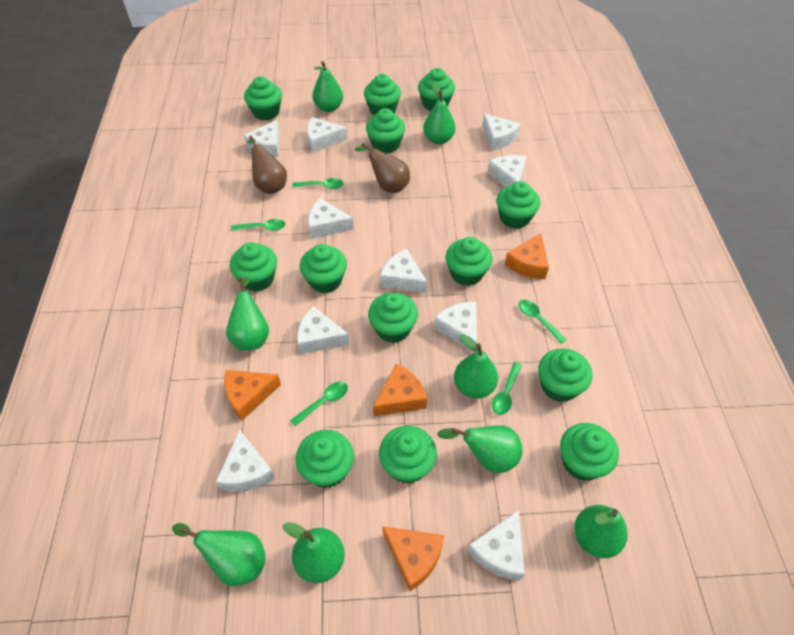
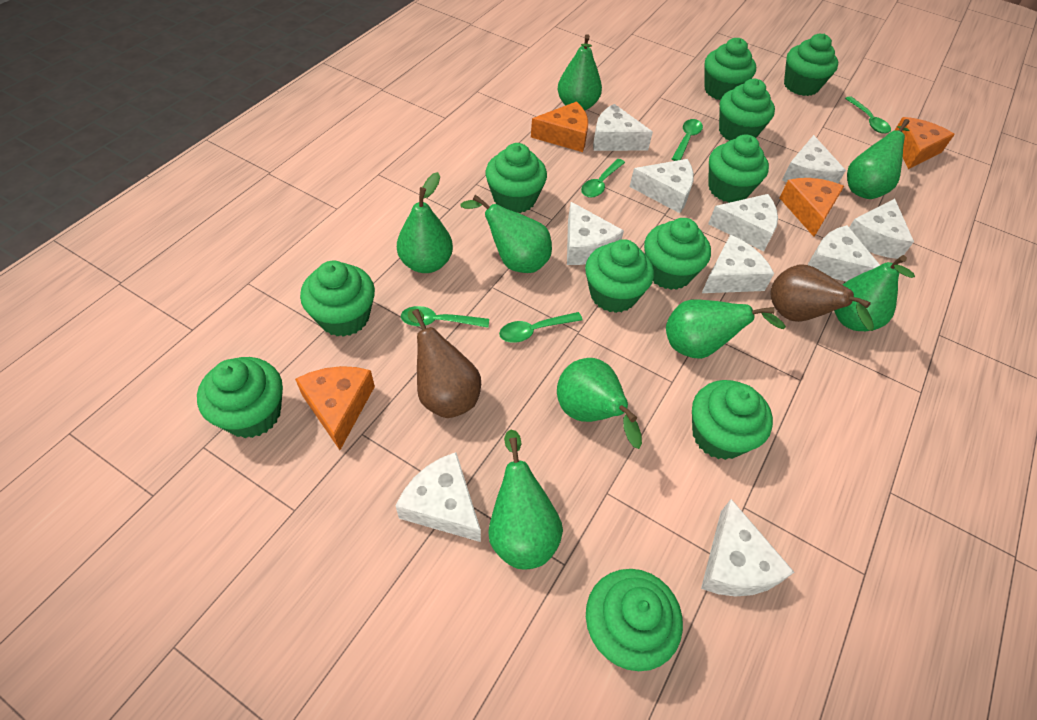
green cupcake: 13 -> 11

